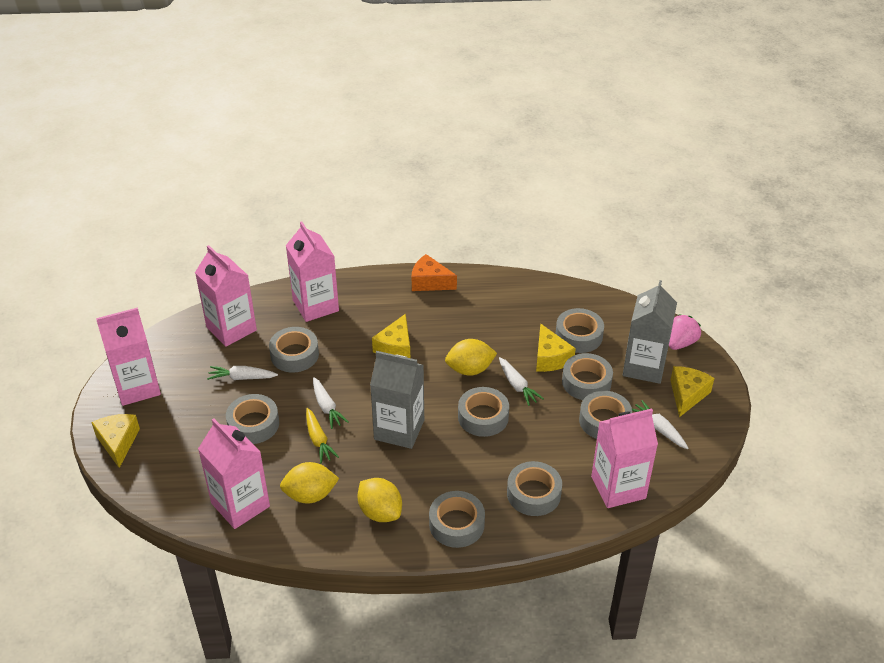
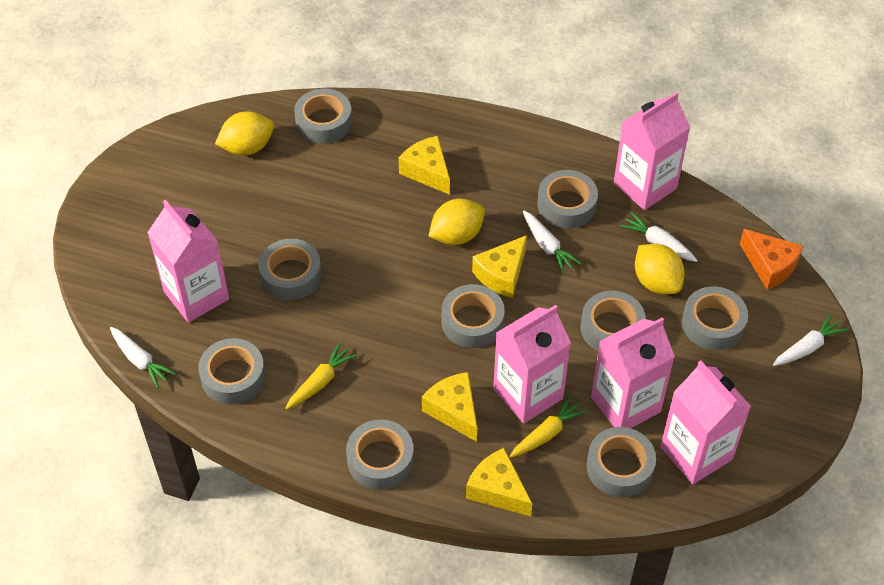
grey carton: 2 -> 0
grey tape: 8 -> 9
pink strawberry: 1 -> 0
yellow carrot: 1 -> 2

